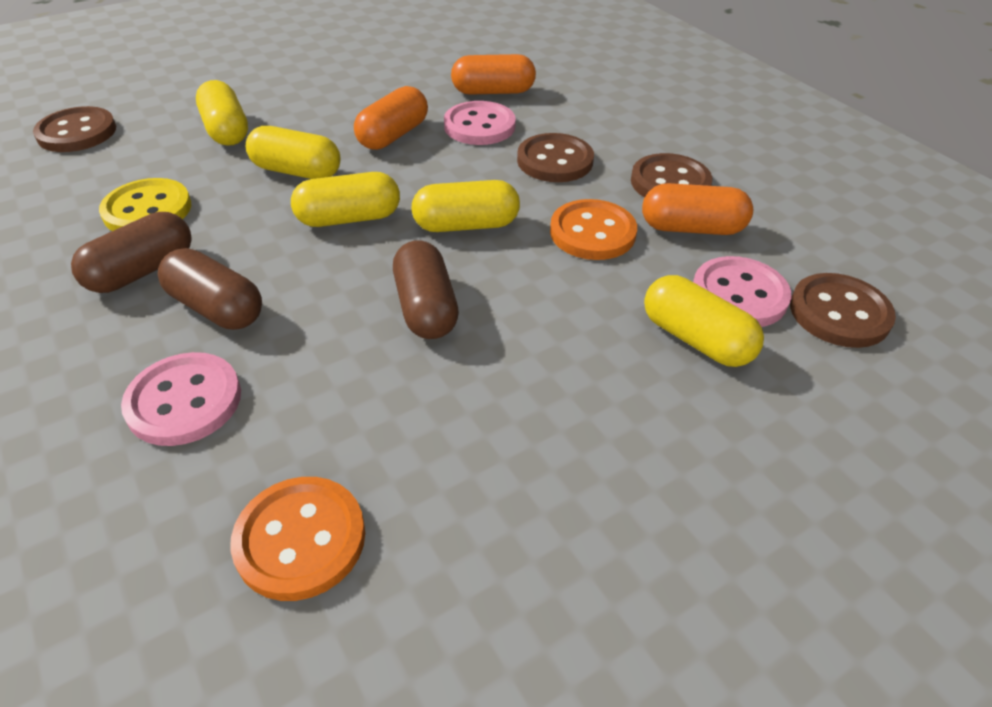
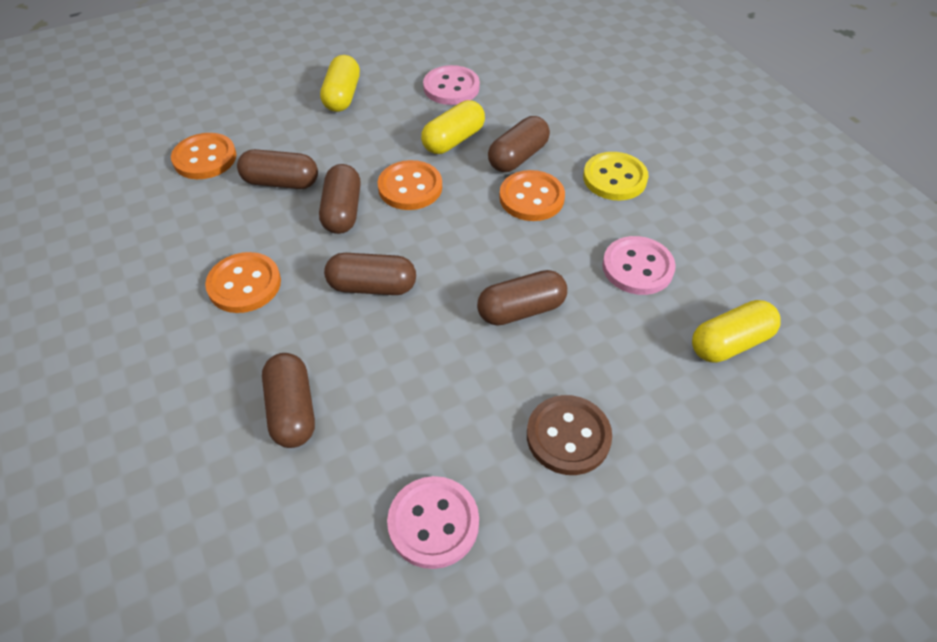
brown button: 4 -> 1
brown capsule: 3 -> 6
orange button: 2 -> 4
orange capsule: 3 -> 0
yellow capsule: 5 -> 3

